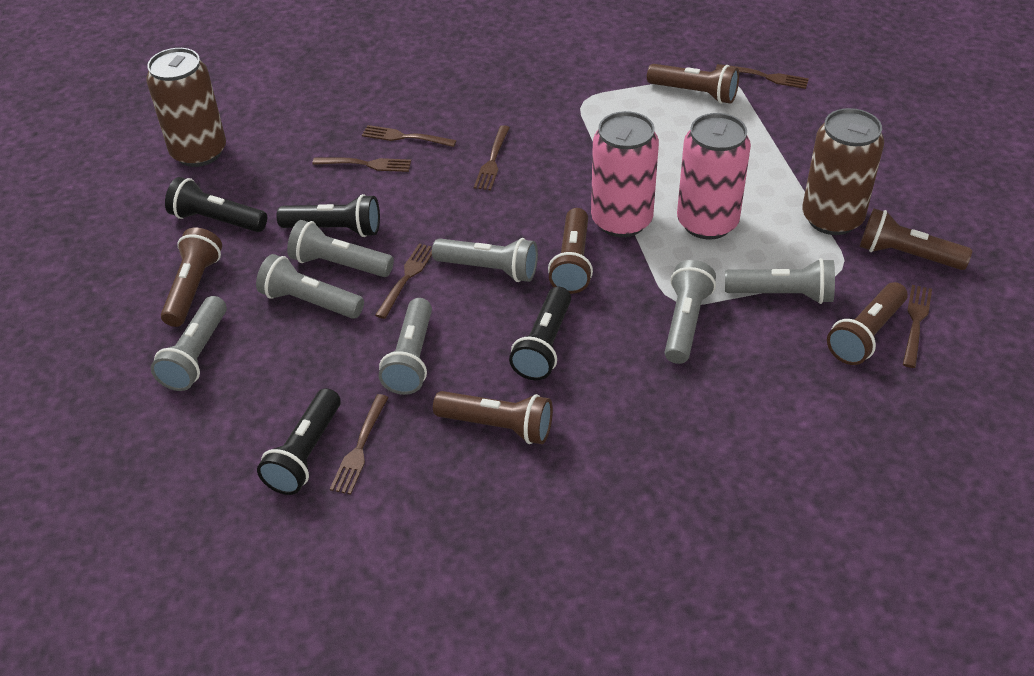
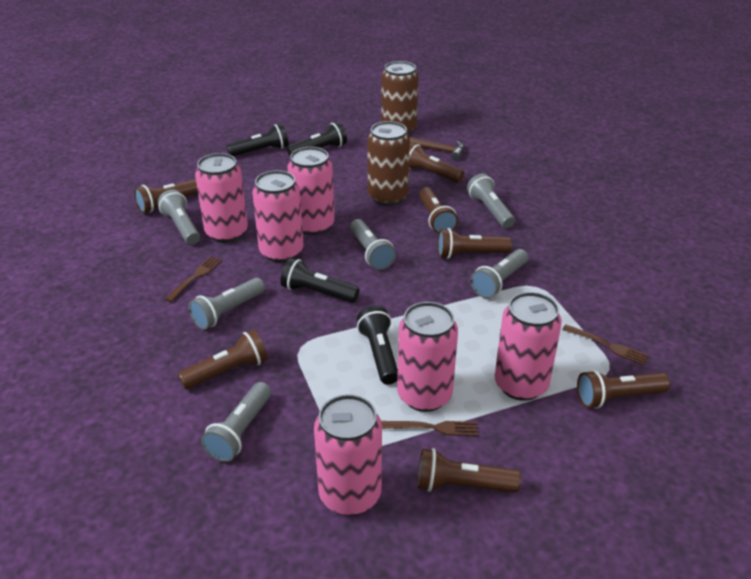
brown flashlight: 6 -> 7
brown fork: 7 -> 3
brown hammer: 0 -> 1
grey flashlight: 7 -> 6
pink can: 2 -> 6

